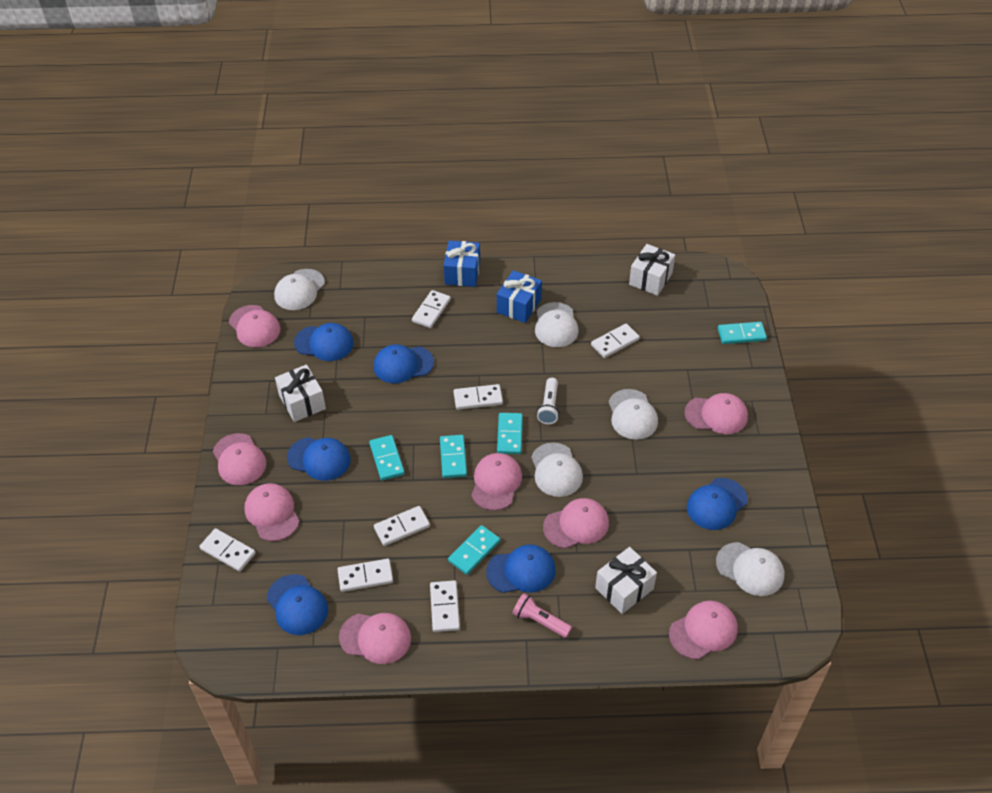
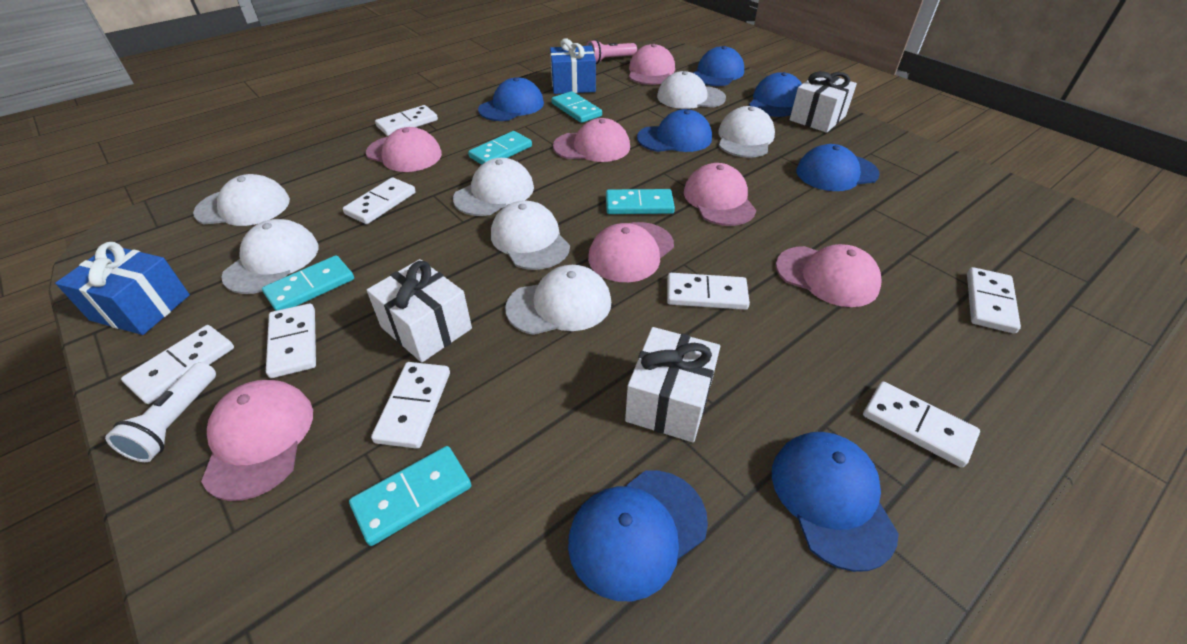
blue cap: 6 -> 7
pink cap: 8 -> 7
white cap: 5 -> 7
white domino: 7 -> 8

